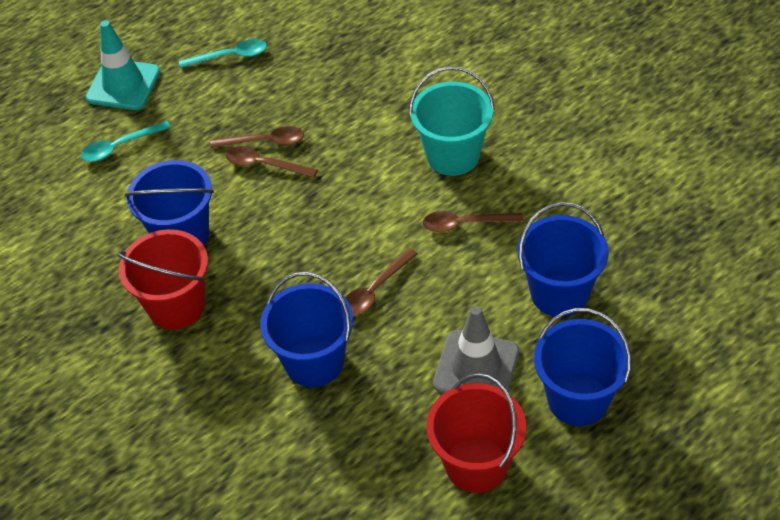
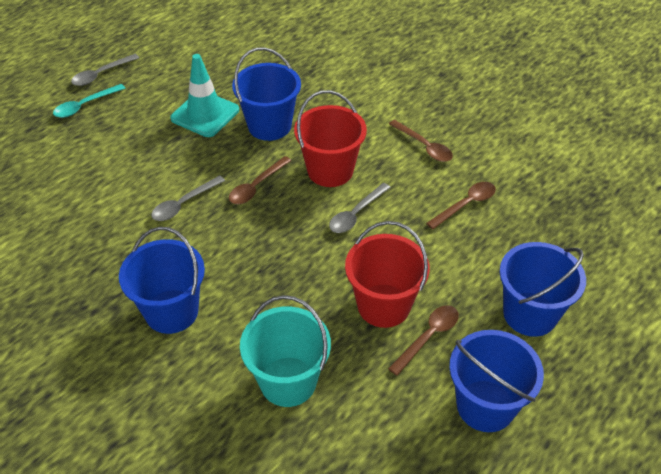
grey spoon: 0 -> 3
grey traffic cone: 1 -> 0
turquoise spoon: 2 -> 1

